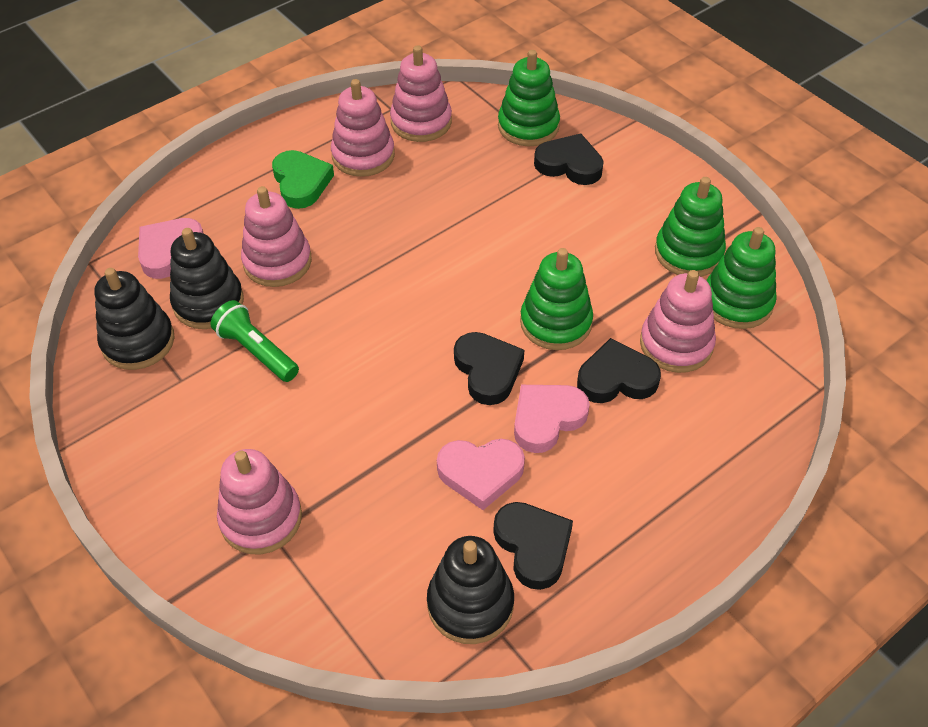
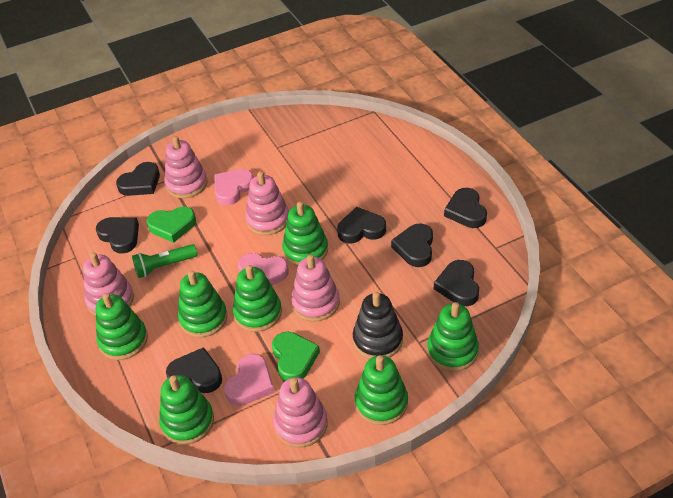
black heart: 4 -> 7
black stacking toy: 3 -> 1
green heart: 1 -> 2
green stacking toy: 4 -> 7

